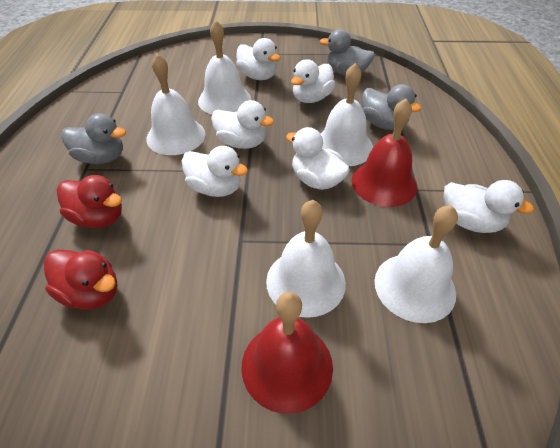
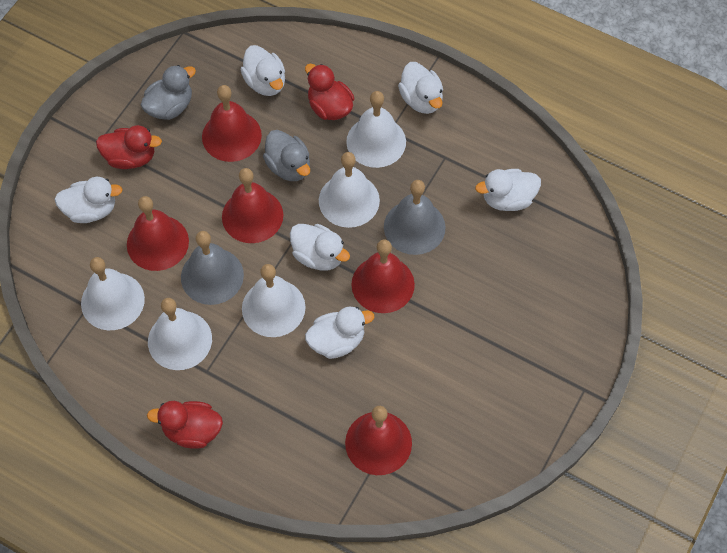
grey bell: 0 -> 2
grey duck: 3 -> 2
red bell: 2 -> 5
red duck: 2 -> 3

